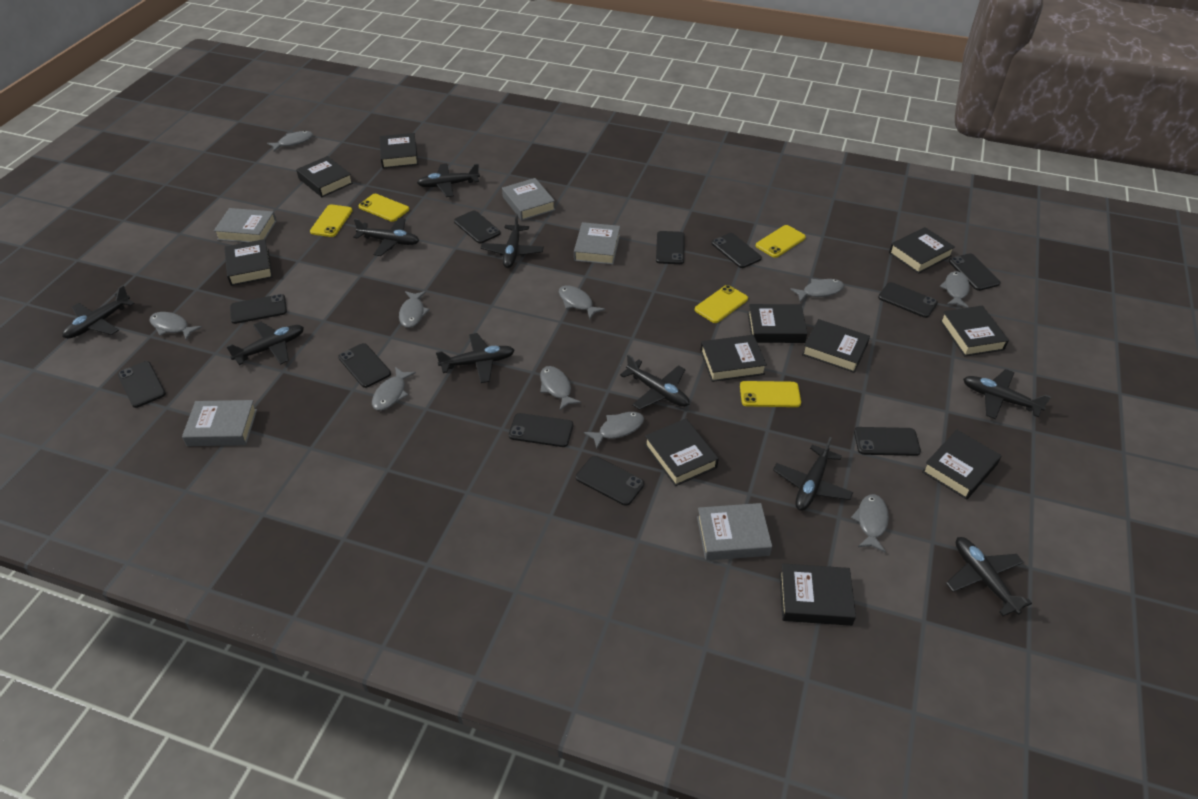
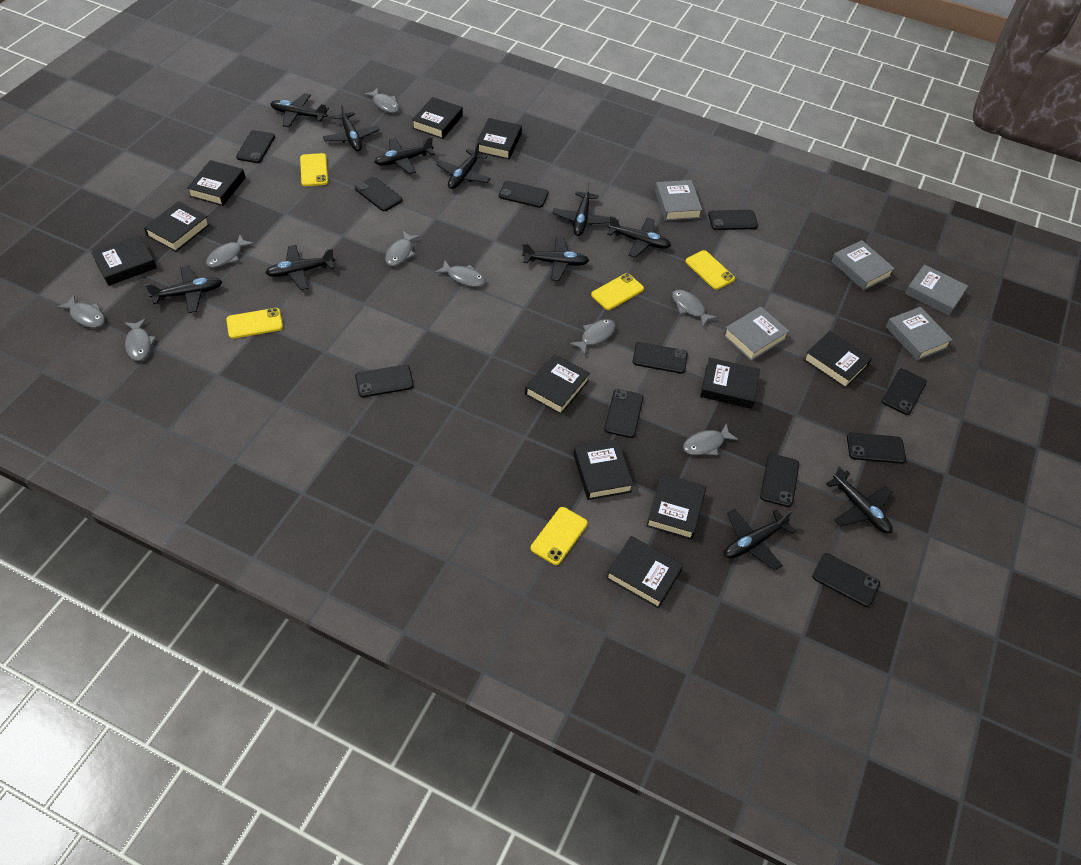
black plane: 10 -> 11
grey fish: 10 -> 9

